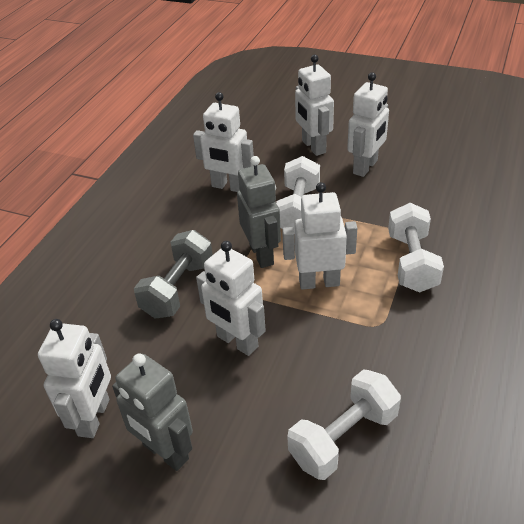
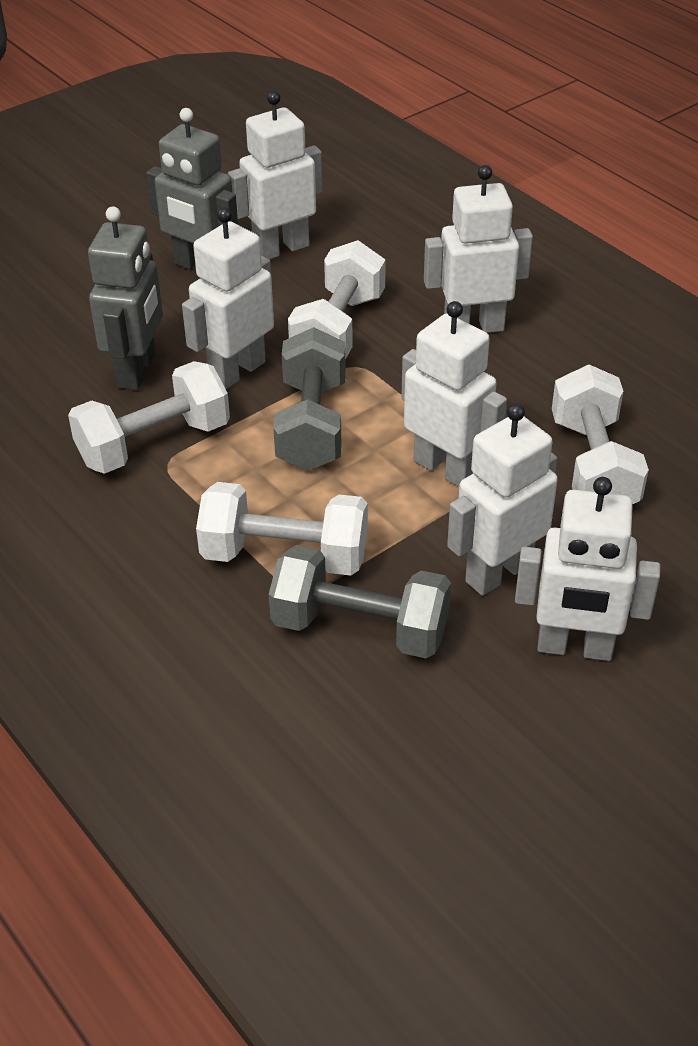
grey dumbbell: 1 -> 2
white dumbbell: 3 -> 4

